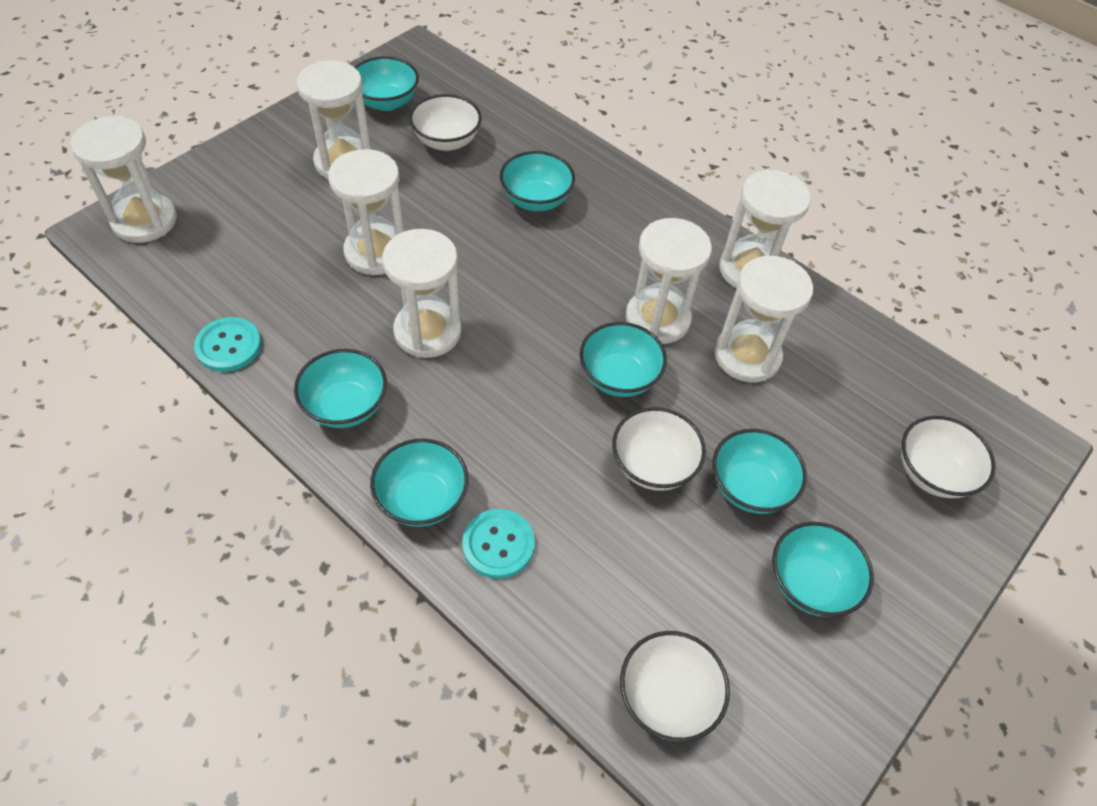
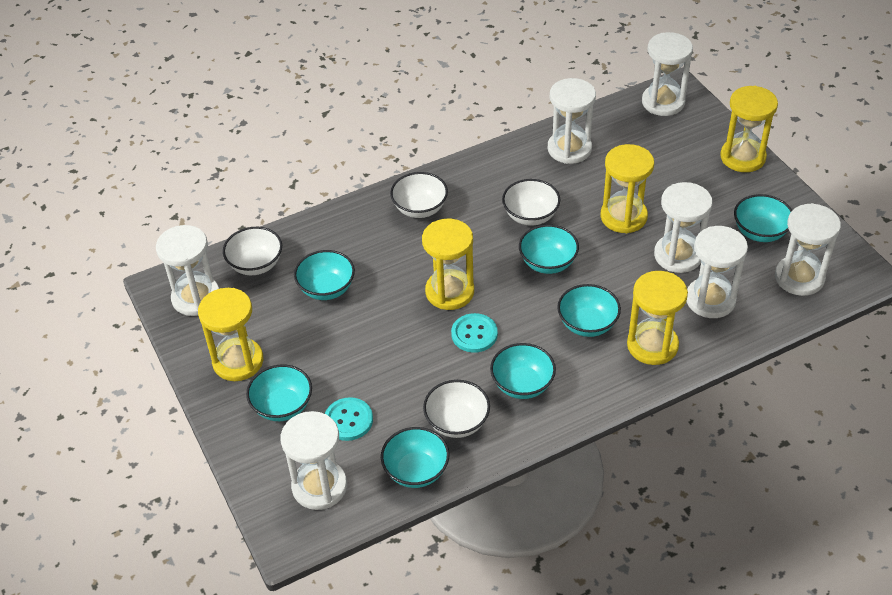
yellow hourglass: 0 -> 5

